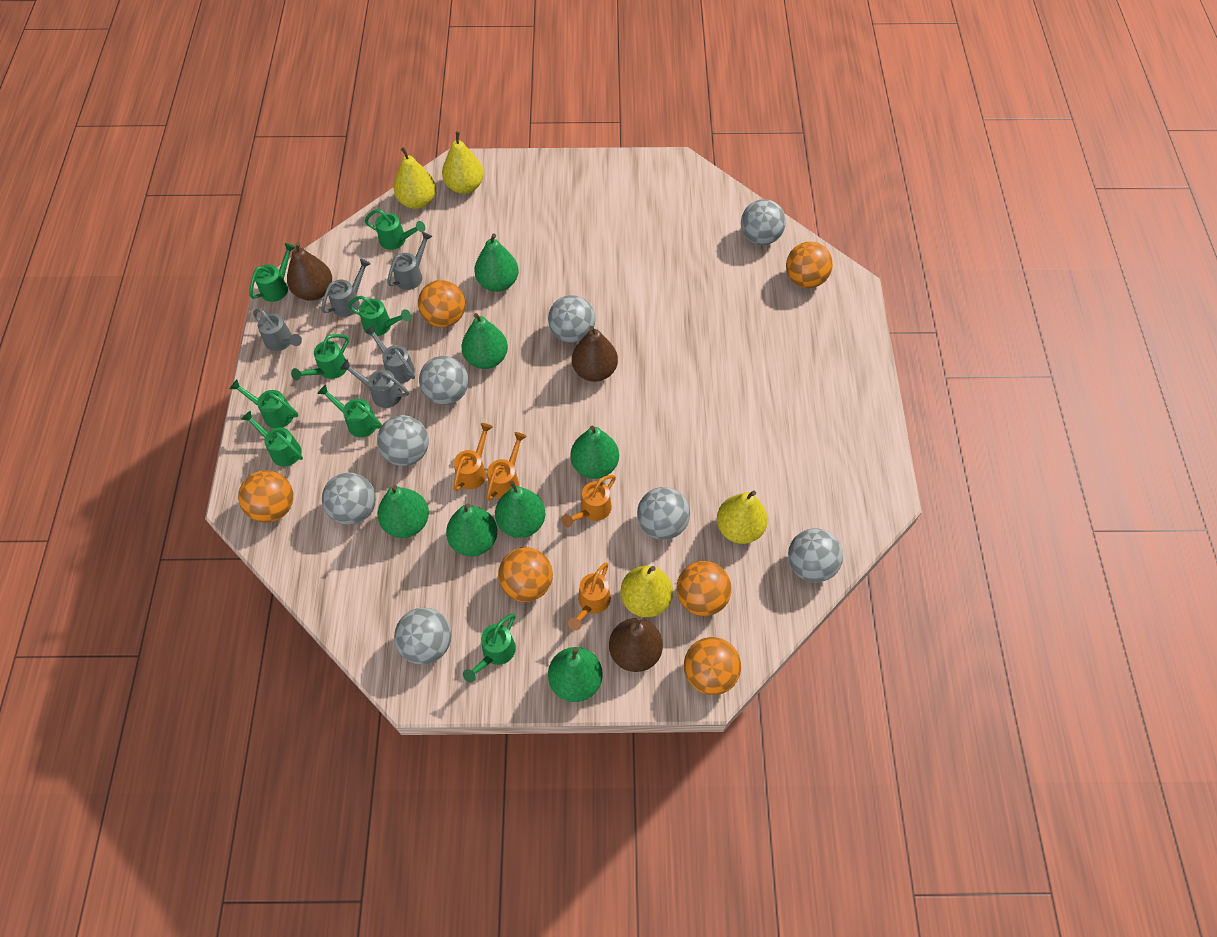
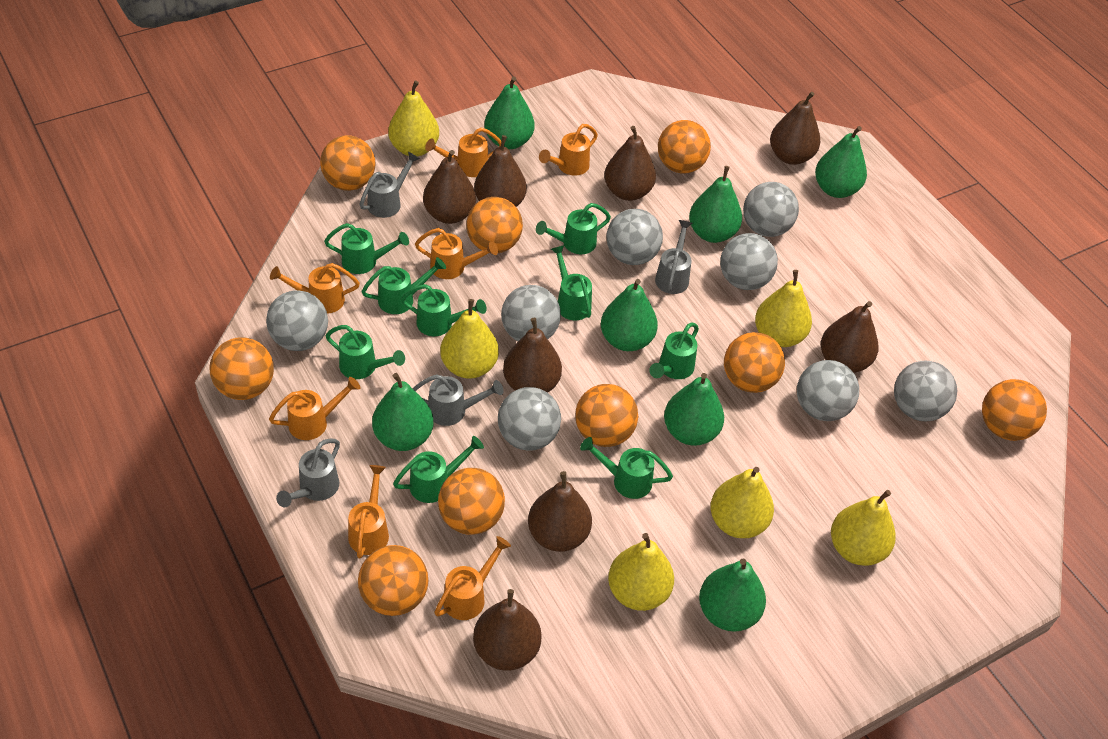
brown pear: 3 -> 8
green watering can: 8 -> 9
grey watering can: 5 -> 4
orange ball: 6 -> 9
orange watering can: 4 -> 7
yellow pear: 4 -> 6

